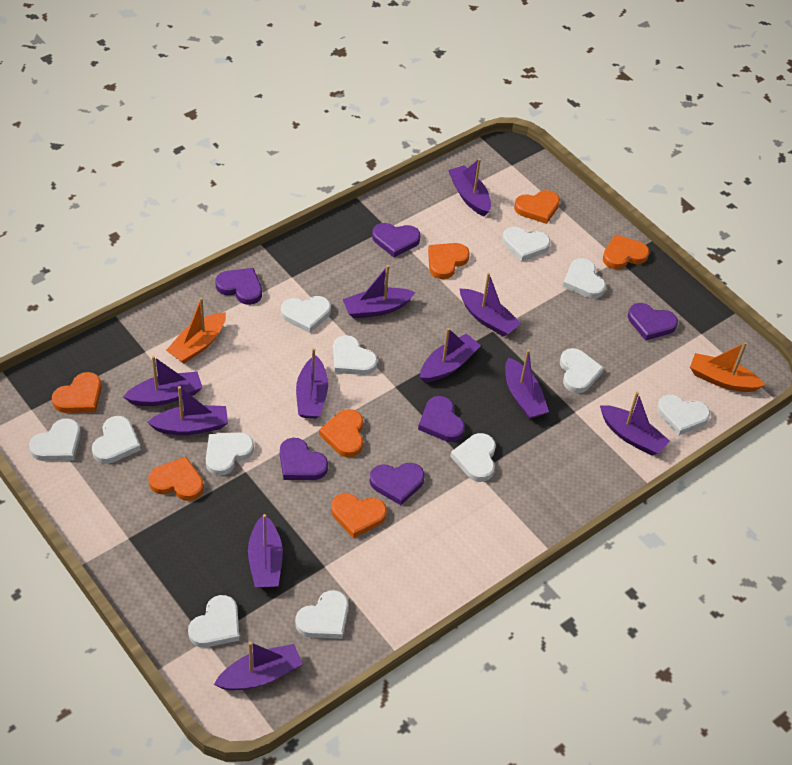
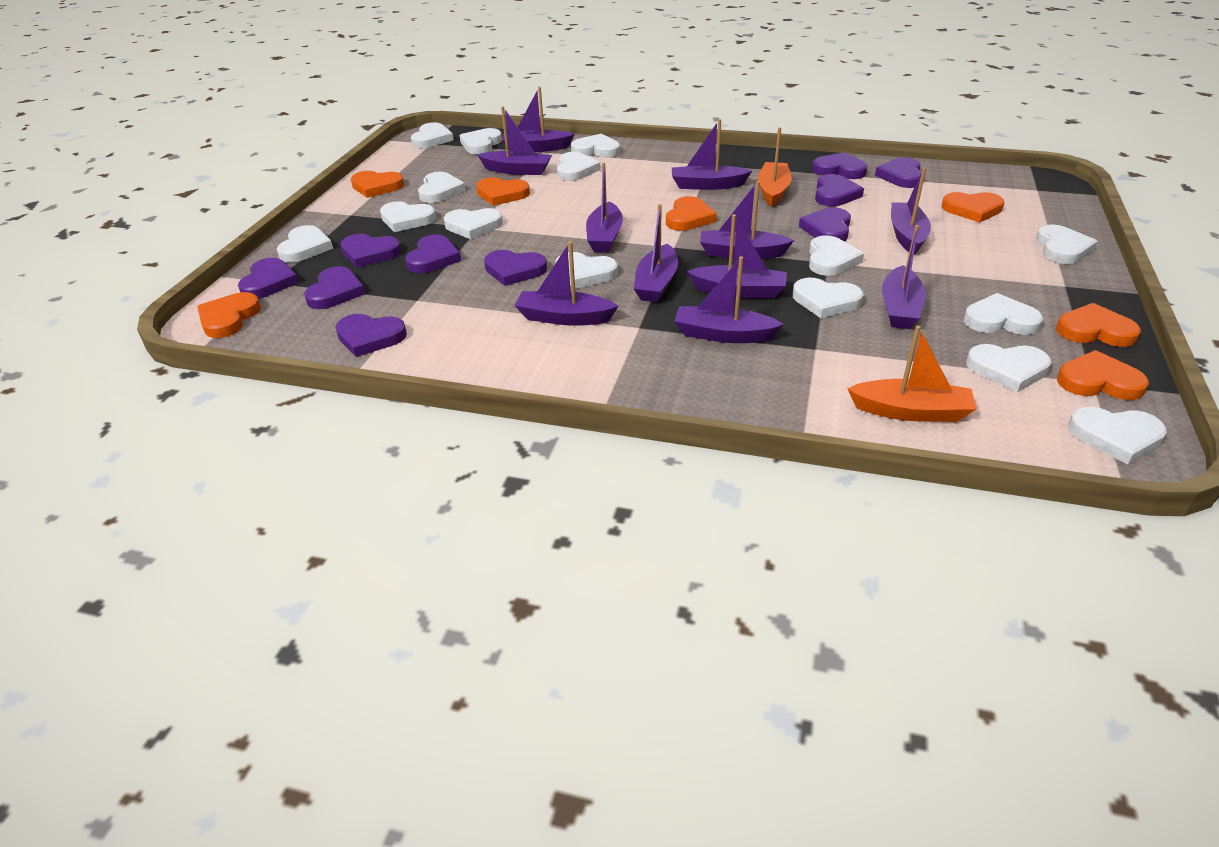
purple heart: 6 -> 10
white heart: 12 -> 15

